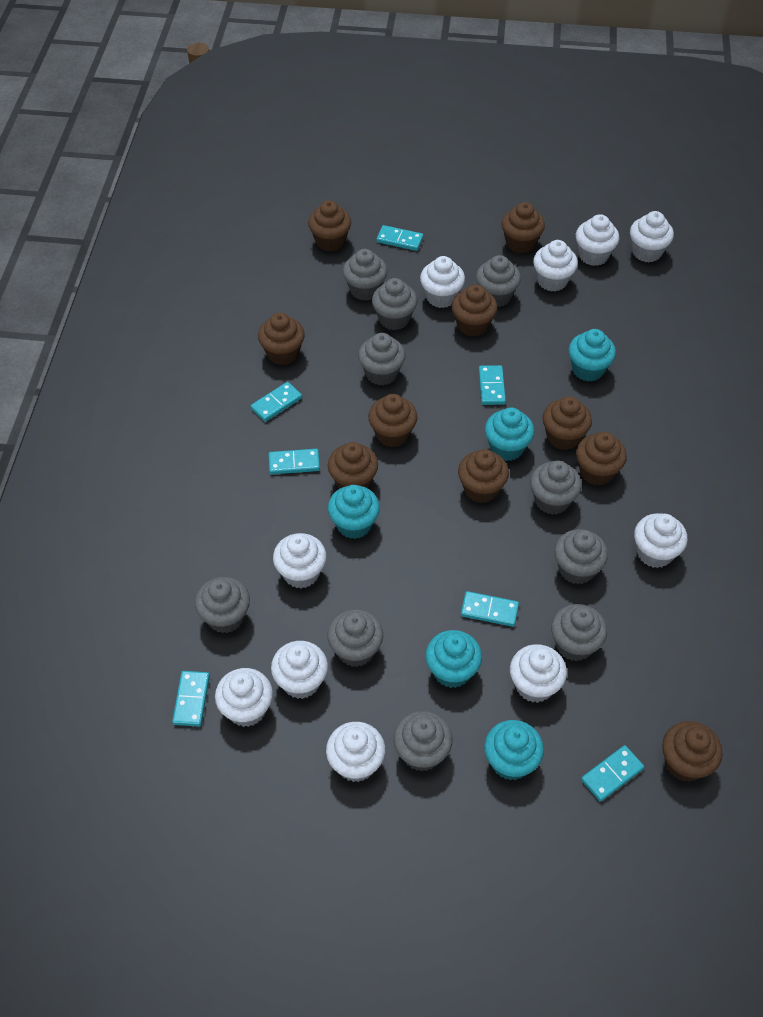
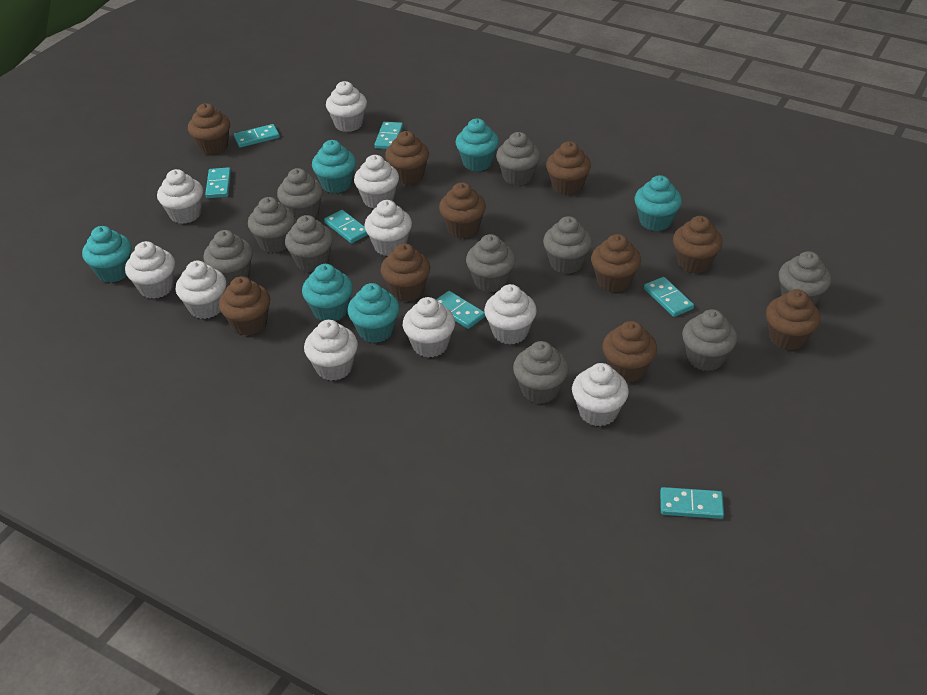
turquoise cupcake: 5 -> 6

